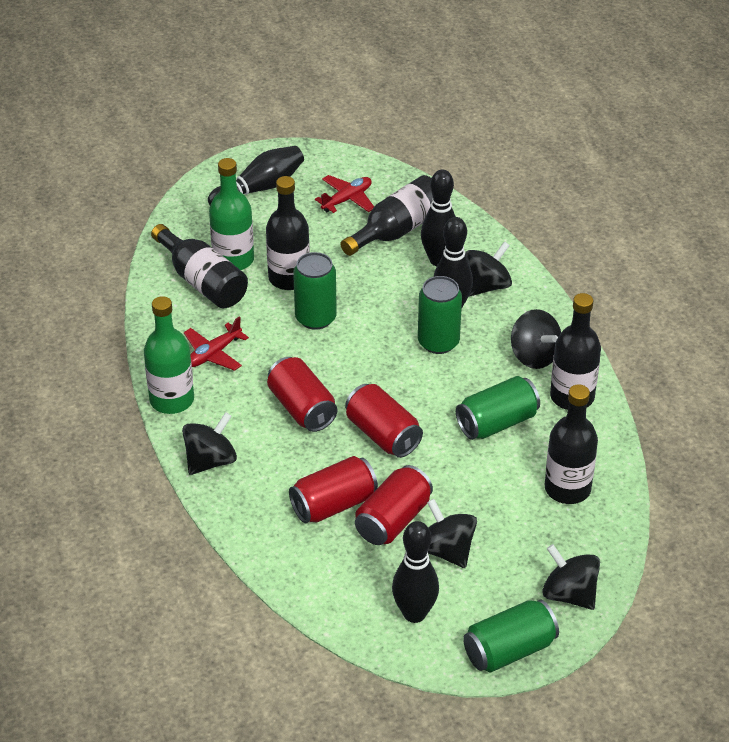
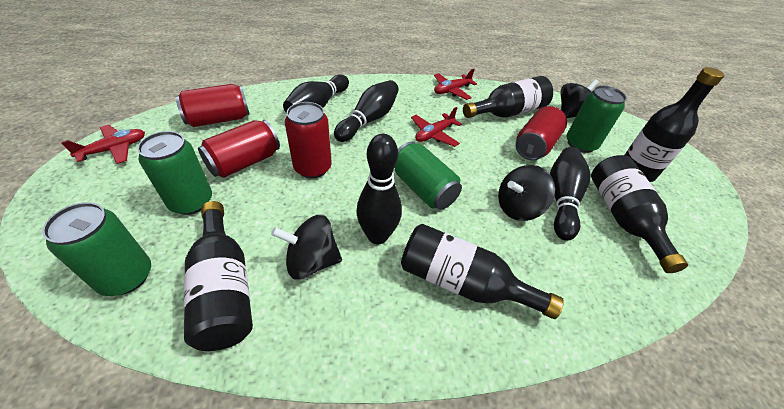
black spinning top: 5 -> 3
green bottle: 2 -> 0
red plane: 2 -> 3

